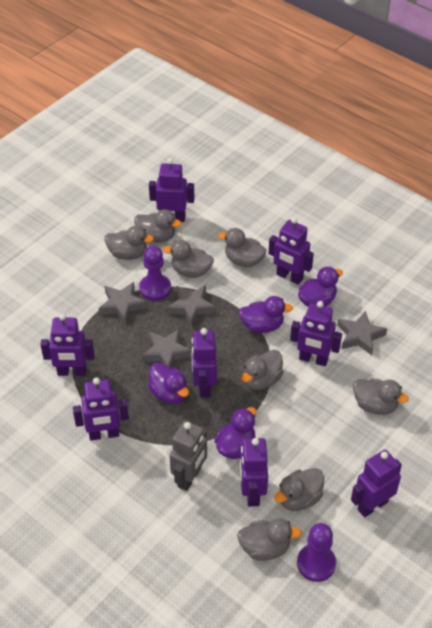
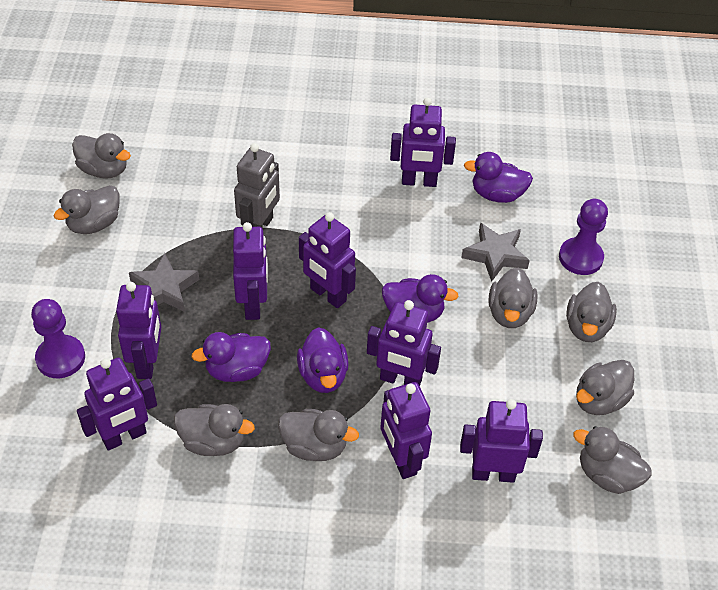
grey star: 4 -> 2

